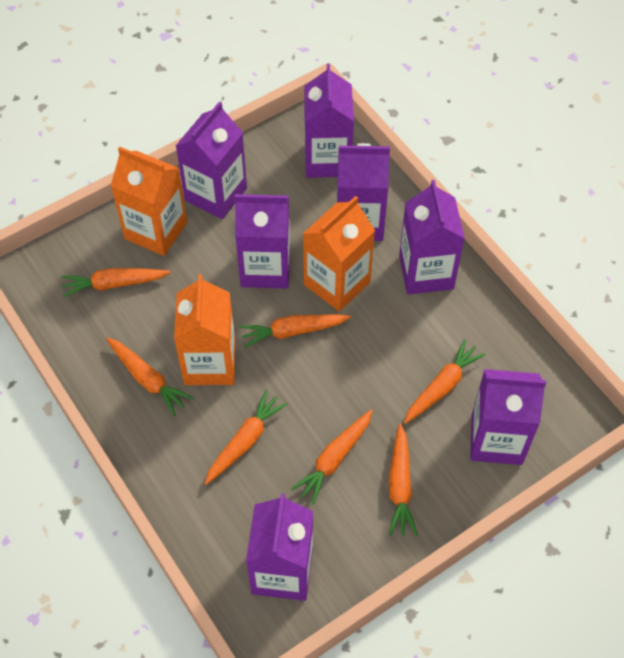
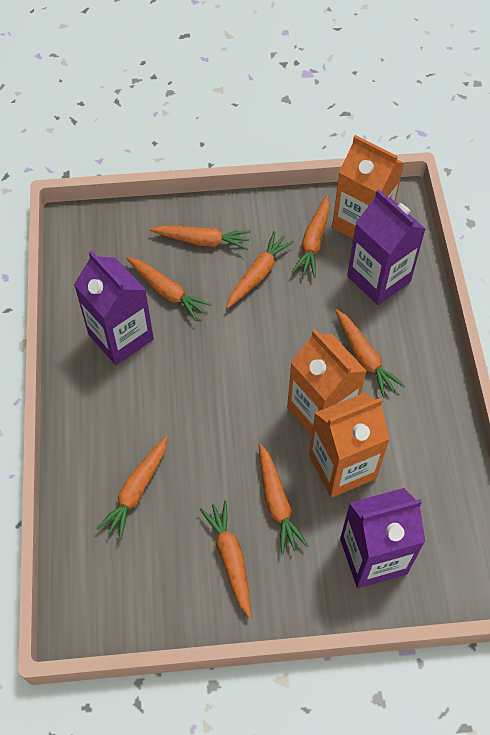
orange carrot: 7 -> 8
purple carton: 7 -> 3

